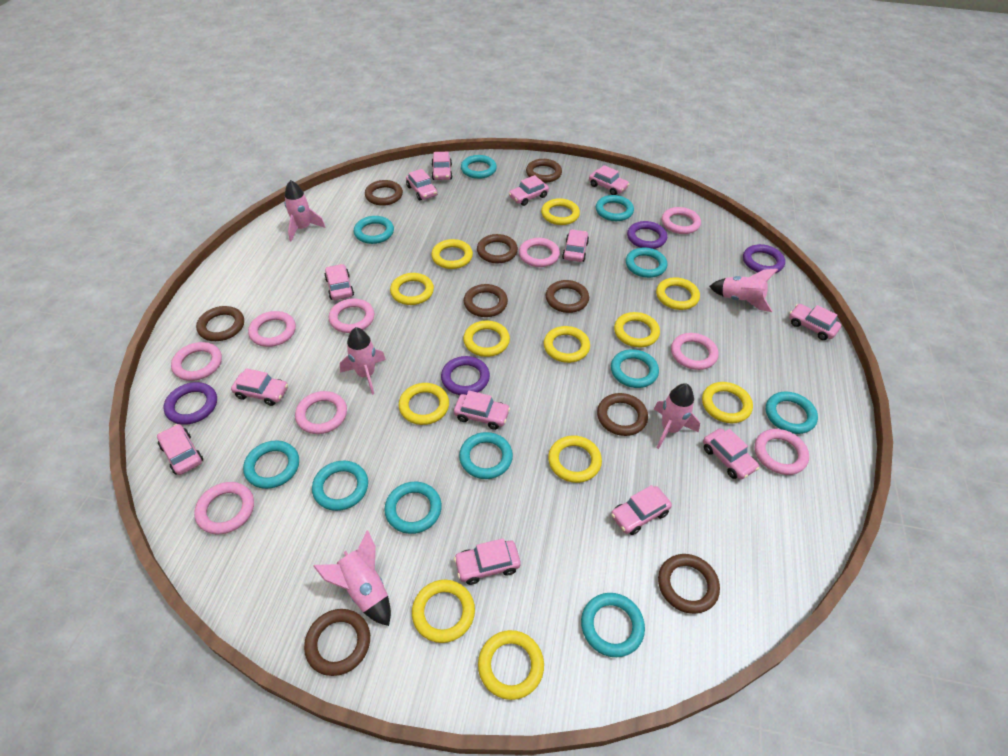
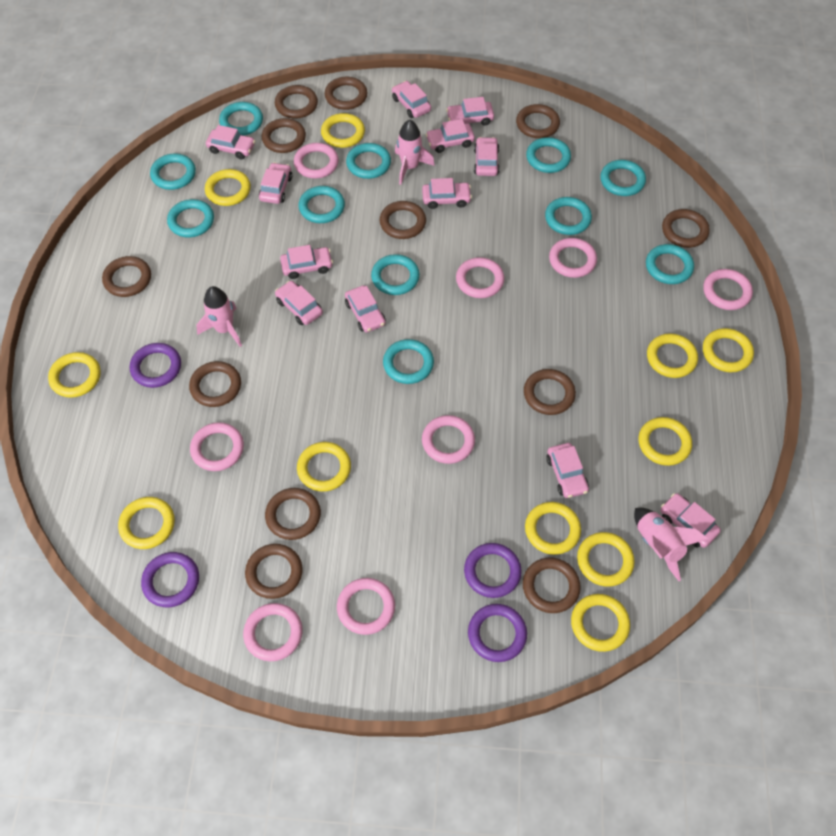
brown ring: 9 -> 12
pink car: 13 -> 12
pink ring: 9 -> 8
pink rocket: 5 -> 3
yellow ring: 12 -> 11

